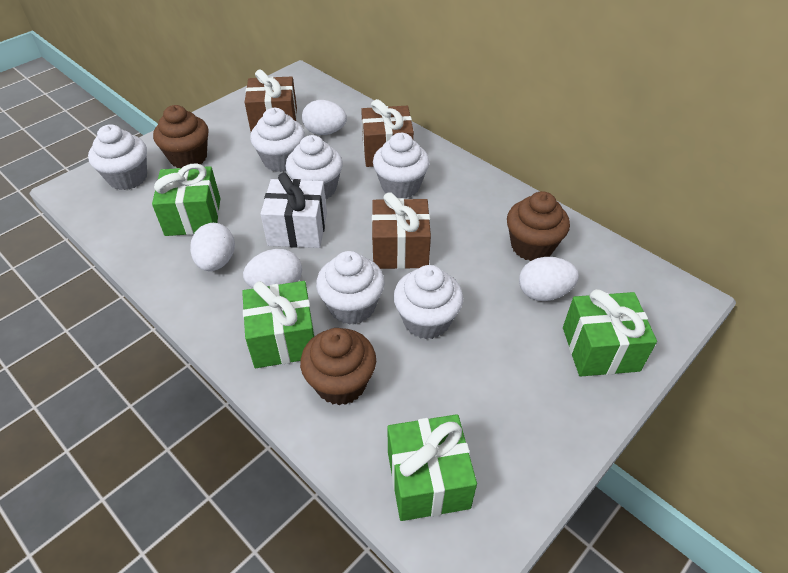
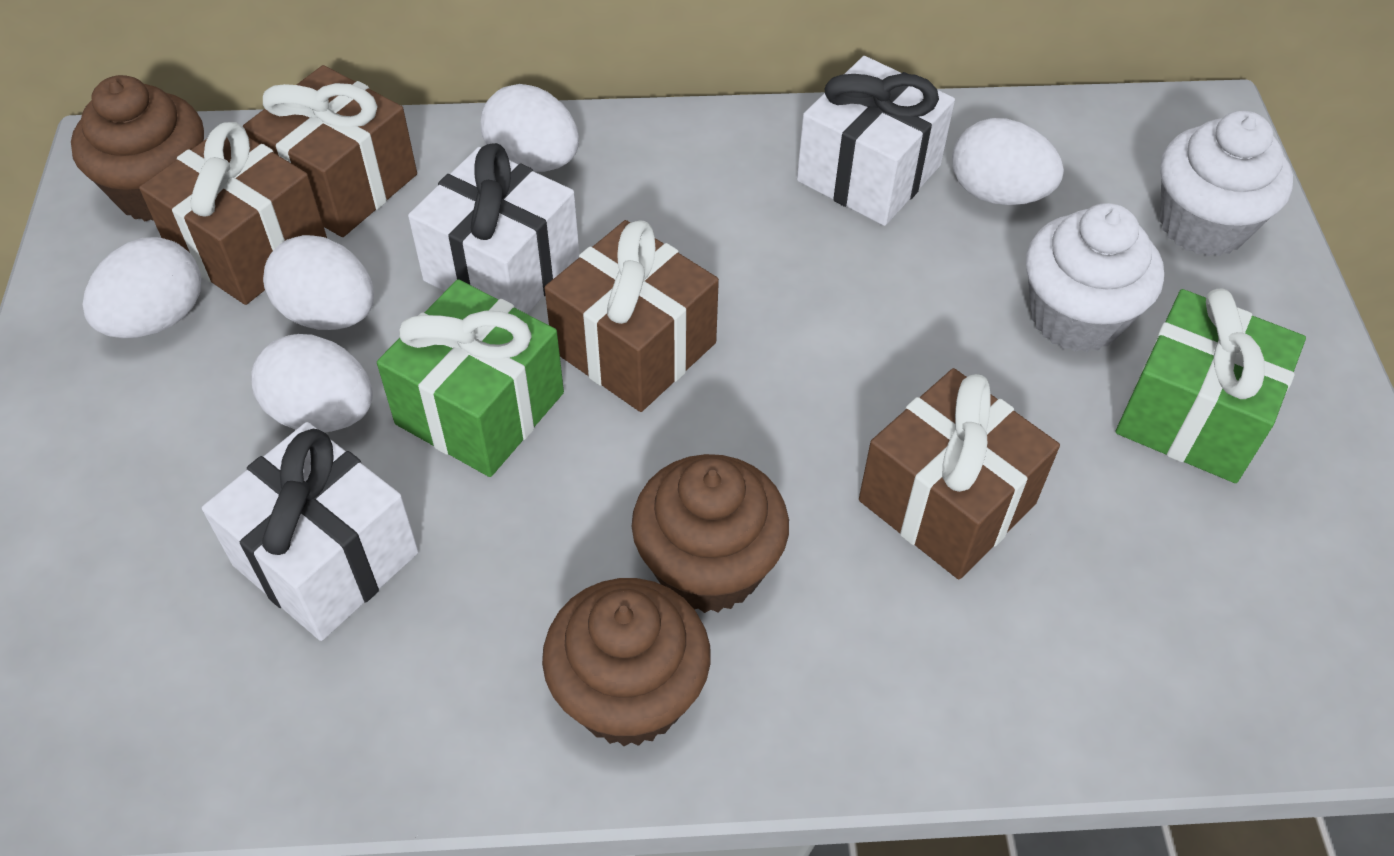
brown gift: 3 -> 4
green gift: 4 -> 2
white cupcake: 6 -> 2
white egg: 4 -> 5
white gift: 1 -> 3

